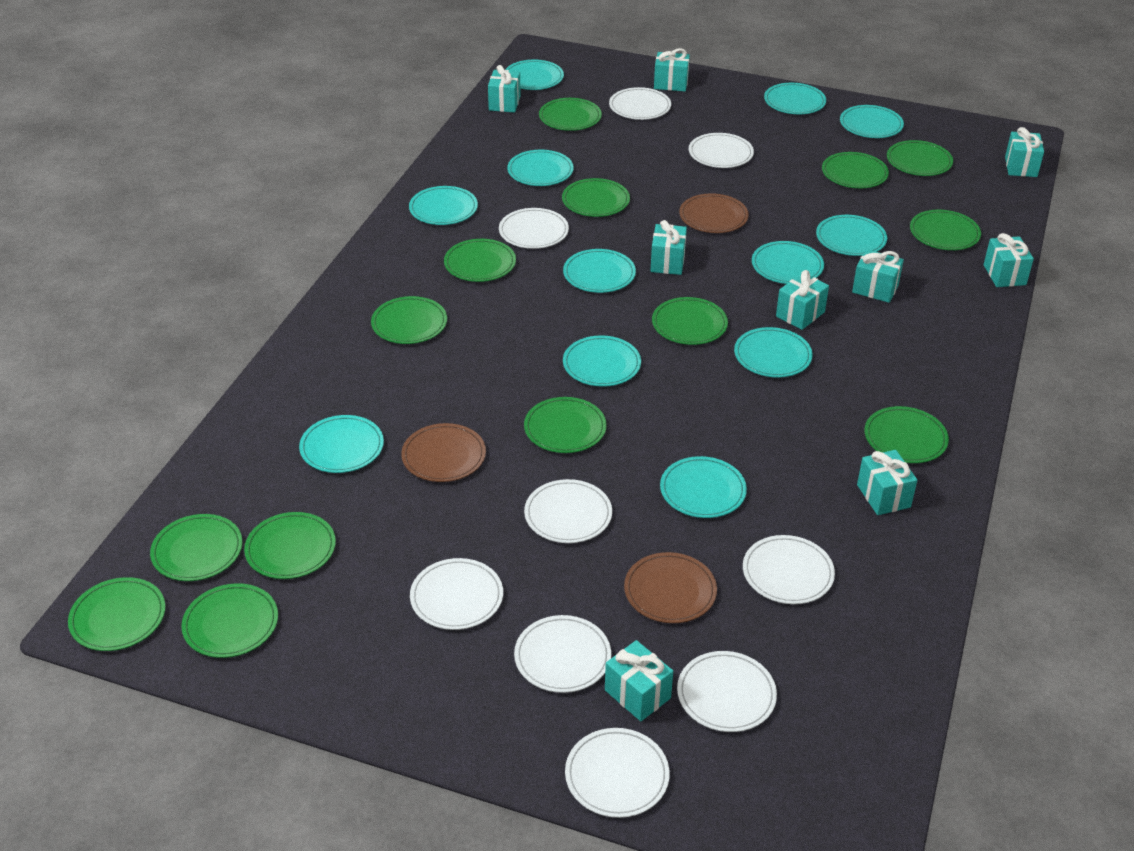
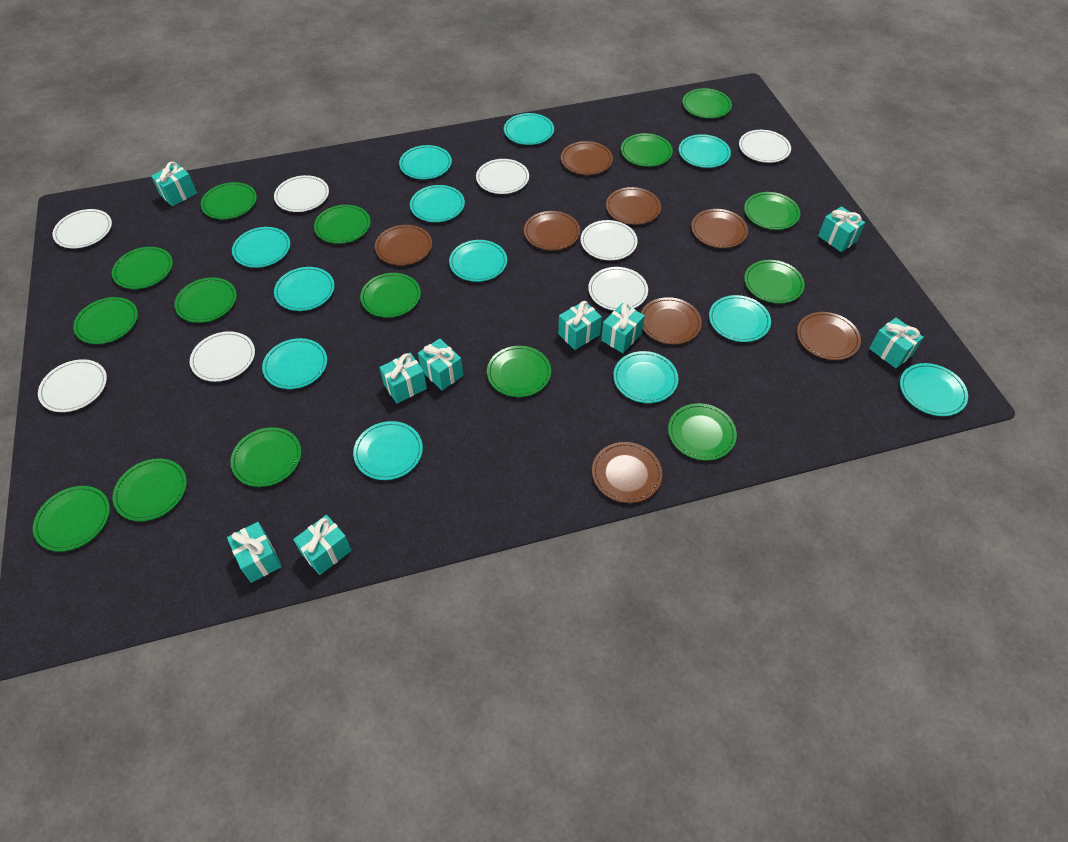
brown plate: 3 -> 8
green plate: 14 -> 15
white plate: 9 -> 8

